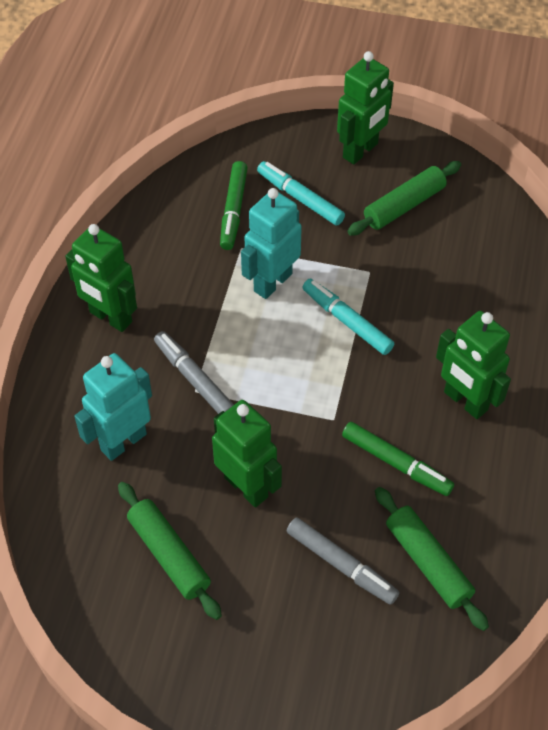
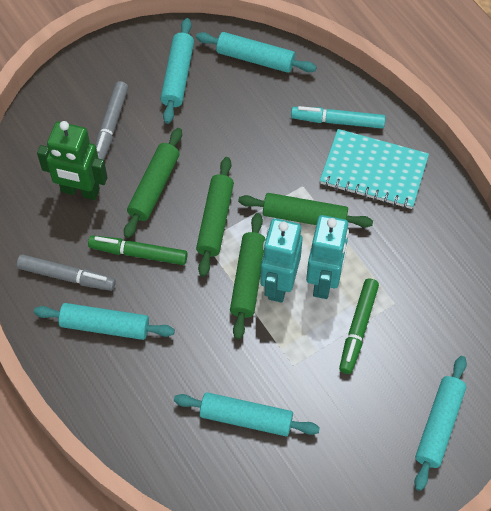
green robot: 4 -> 1
green rolling pin: 3 -> 4
turquoise marker: 2 -> 1
turquoise notebook: 0 -> 1
turquoise rolling pin: 0 -> 5

